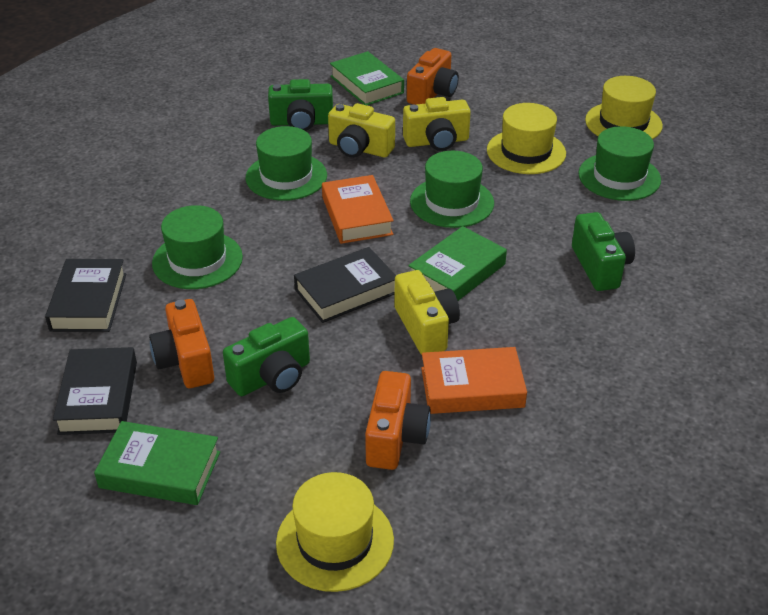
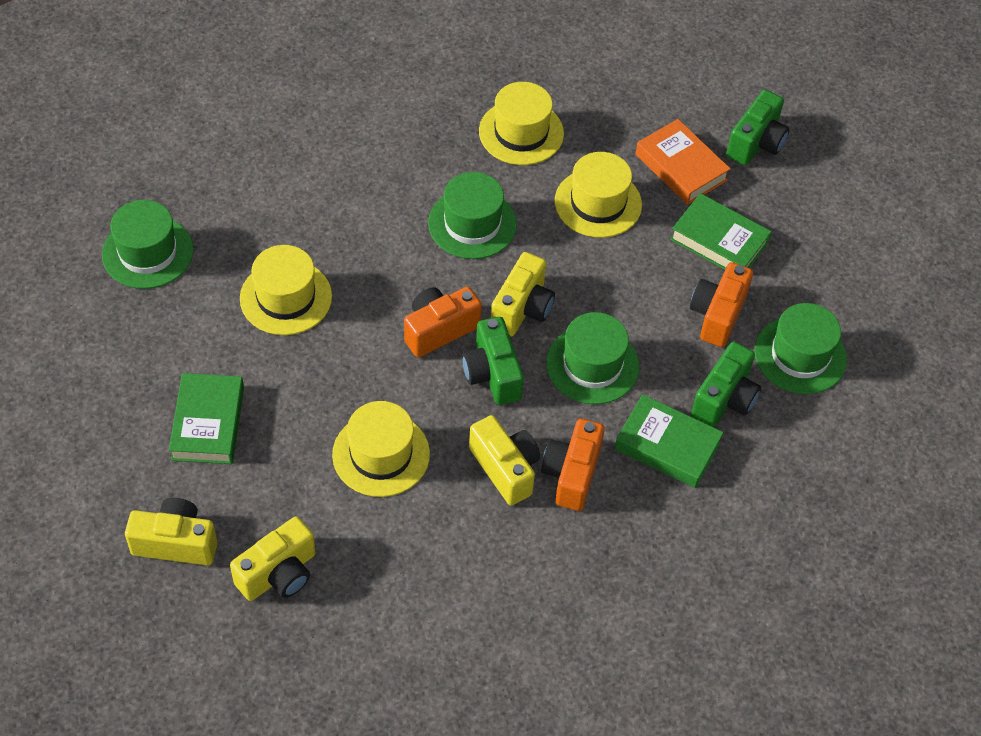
black book: 3 -> 0
orange book: 2 -> 1
yellow camera: 3 -> 4
yellow hat: 3 -> 4

